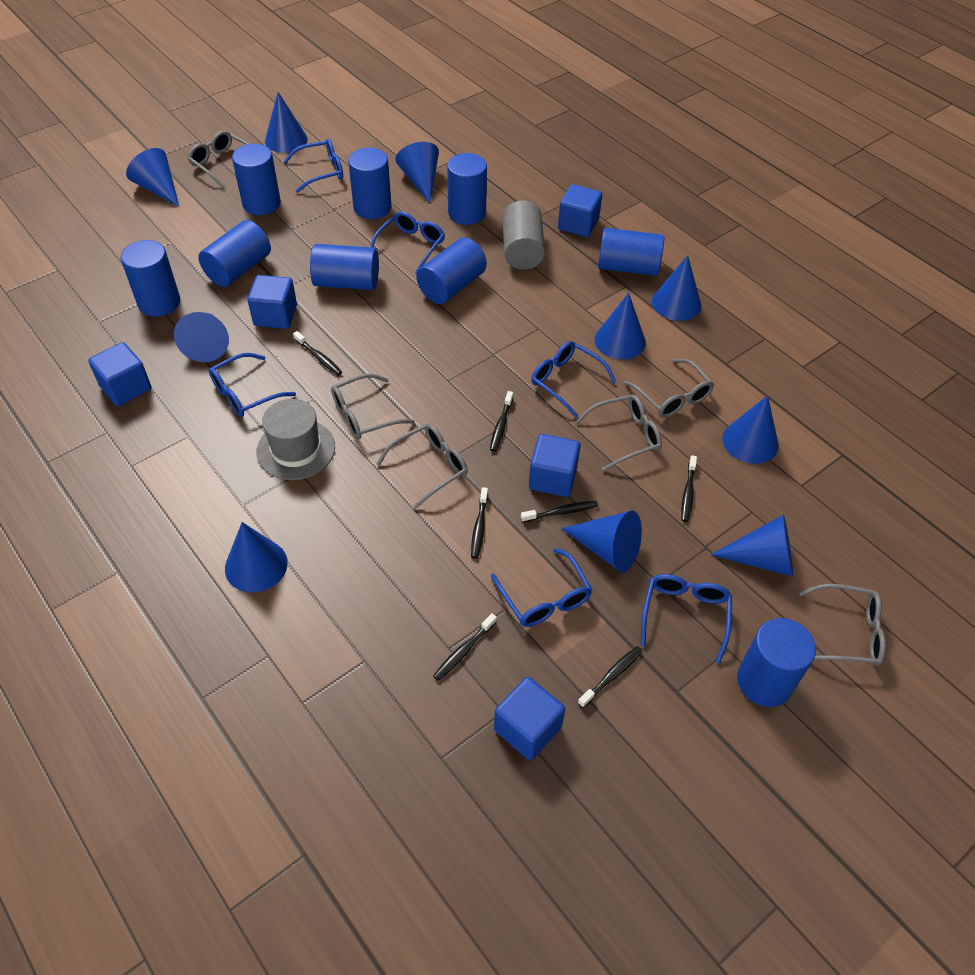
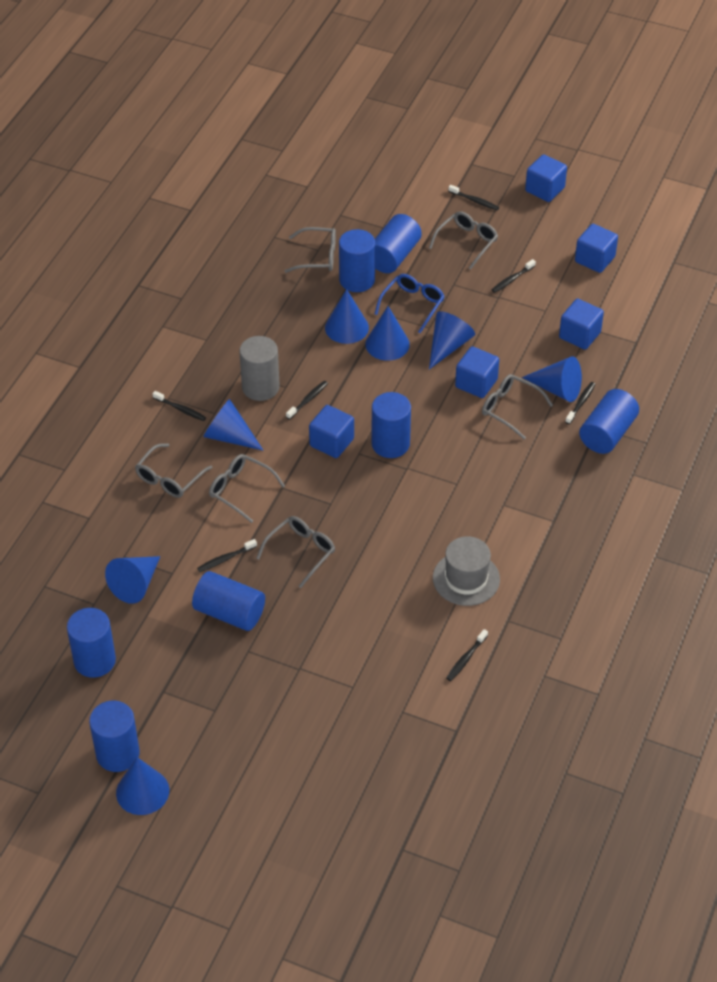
blue cone: 10 -> 7
blue cylinder: 9 -> 7
blue glasses: 6 -> 1

